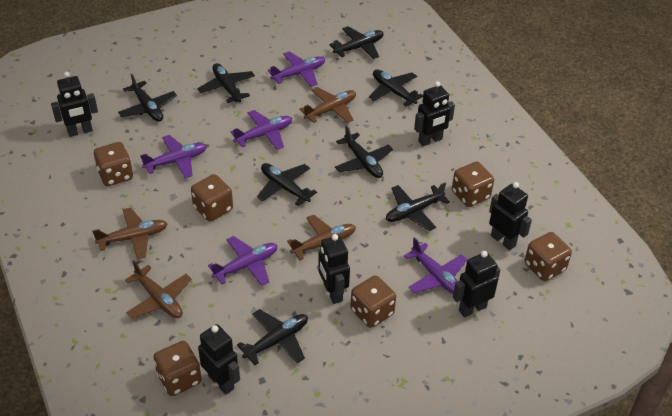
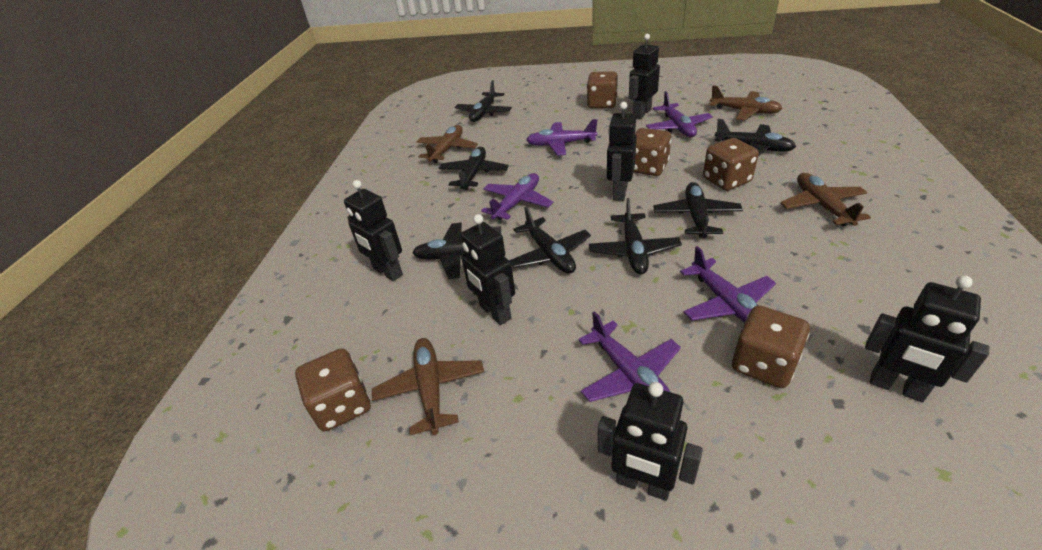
black plane: 8 -> 7
brown dice: 6 -> 5

